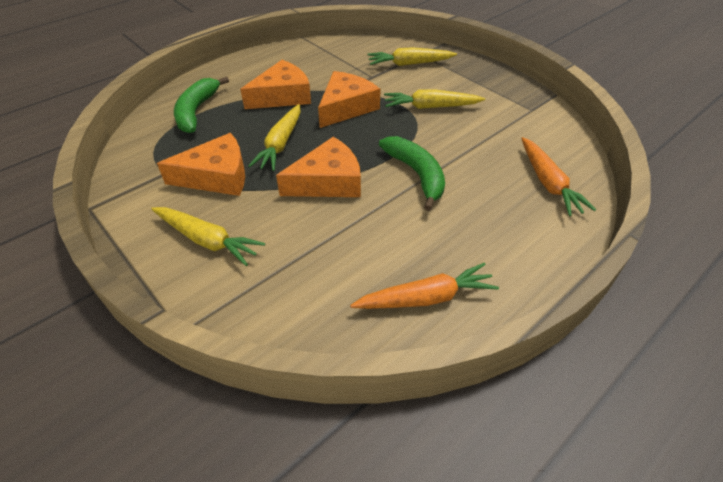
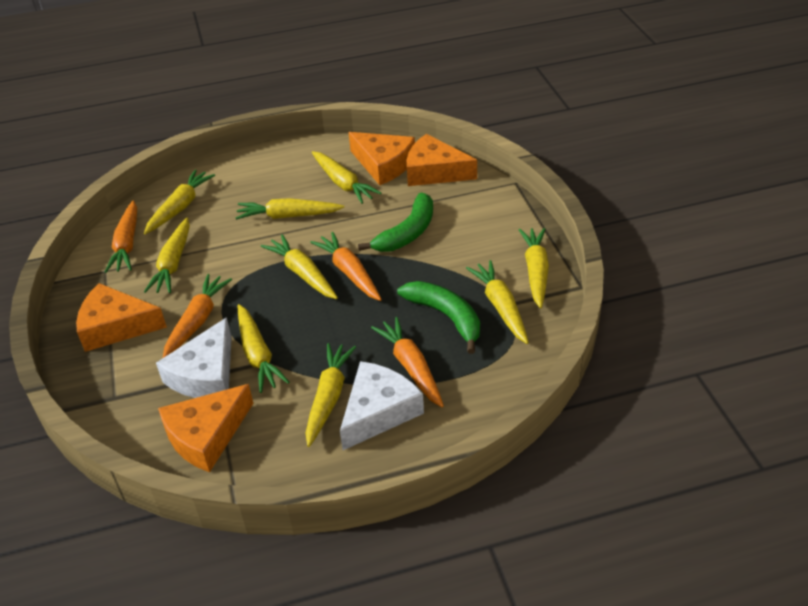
orange carrot: 2 -> 4
white cheese: 0 -> 2
yellow carrot: 4 -> 9

